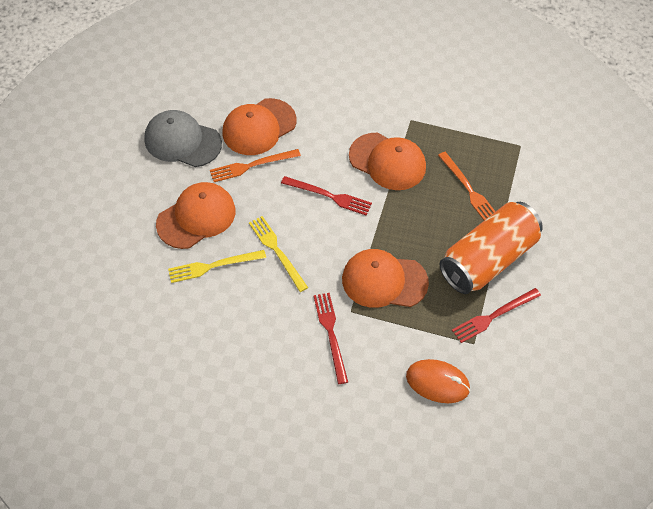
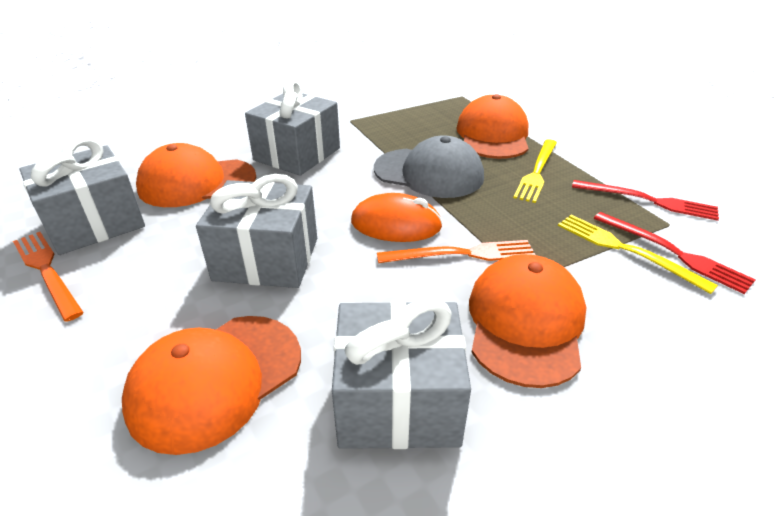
grey gift: 0 -> 4
orange can: 1 -> 0
red fork: 3 -> 2

